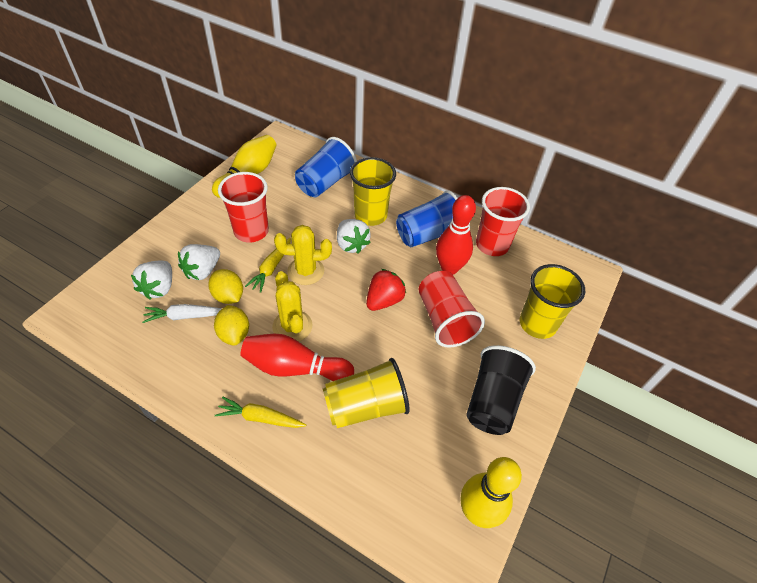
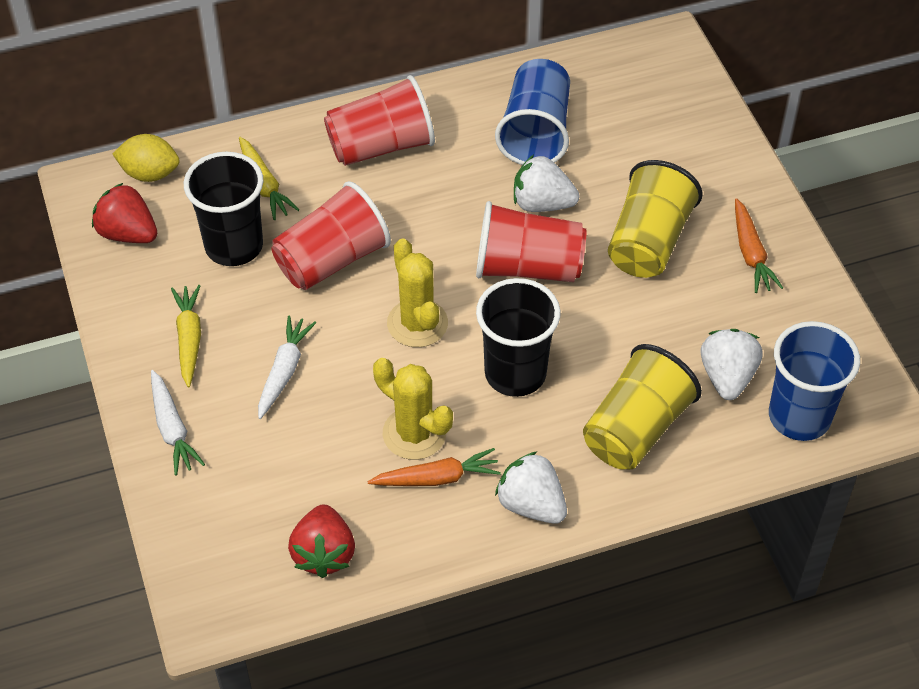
black cup: 1 -> 2
orange carrot: 0 -> 2
red bowling pin: 2 -> 0
red strawberry: 1 -> 2
white carrot: 1 -> 2
yellow bowling pin: 2 -> 0
yellow cup: 3 -> 2
yellow lemon: 2 -> 1

